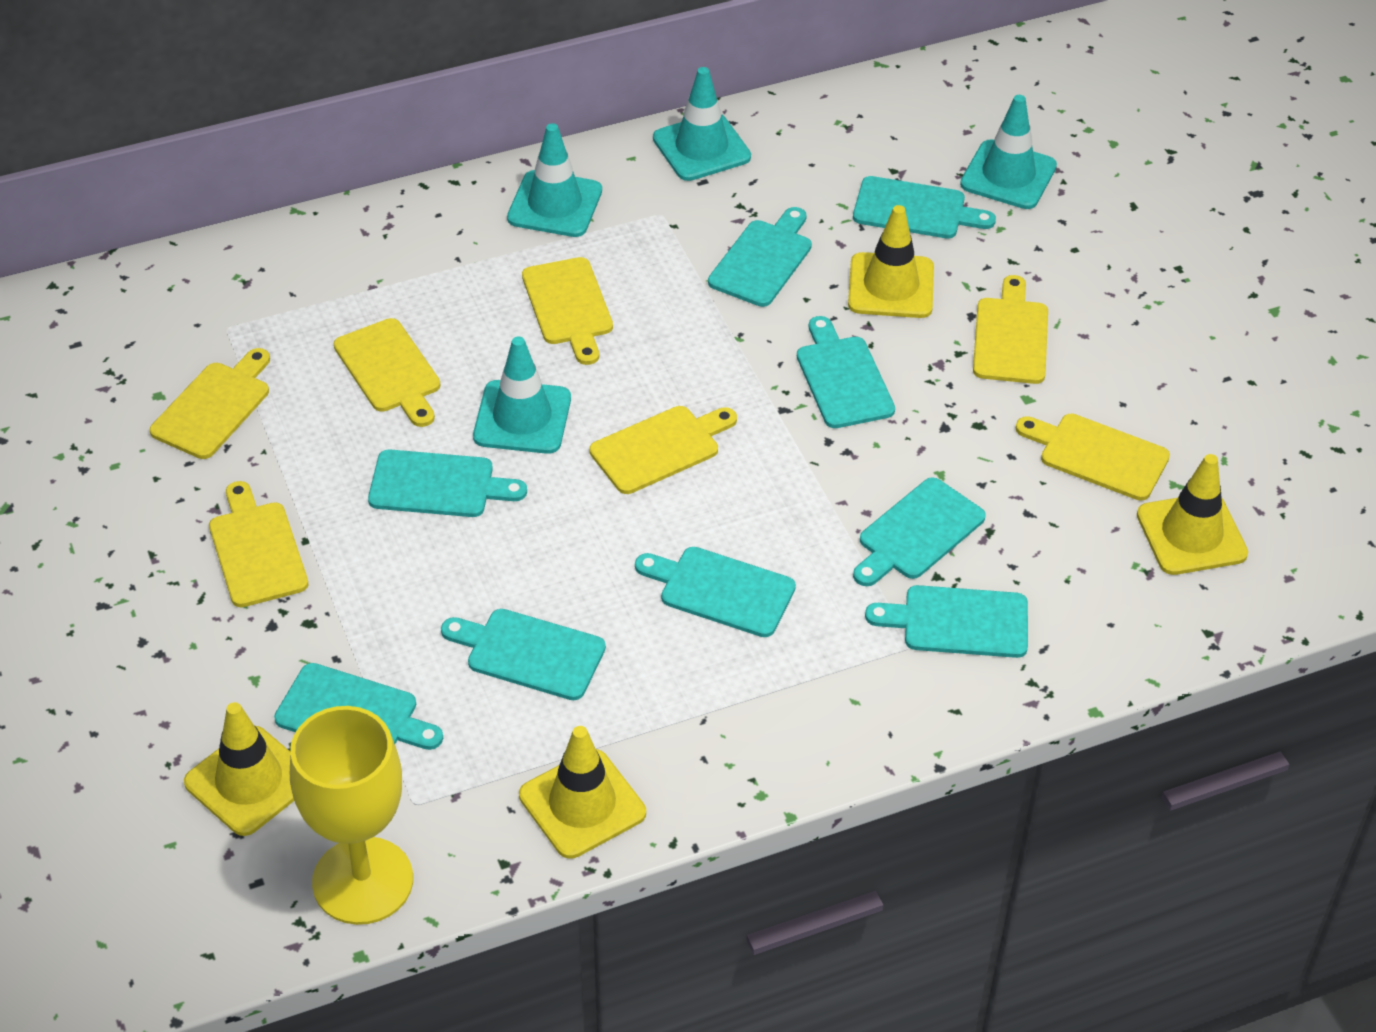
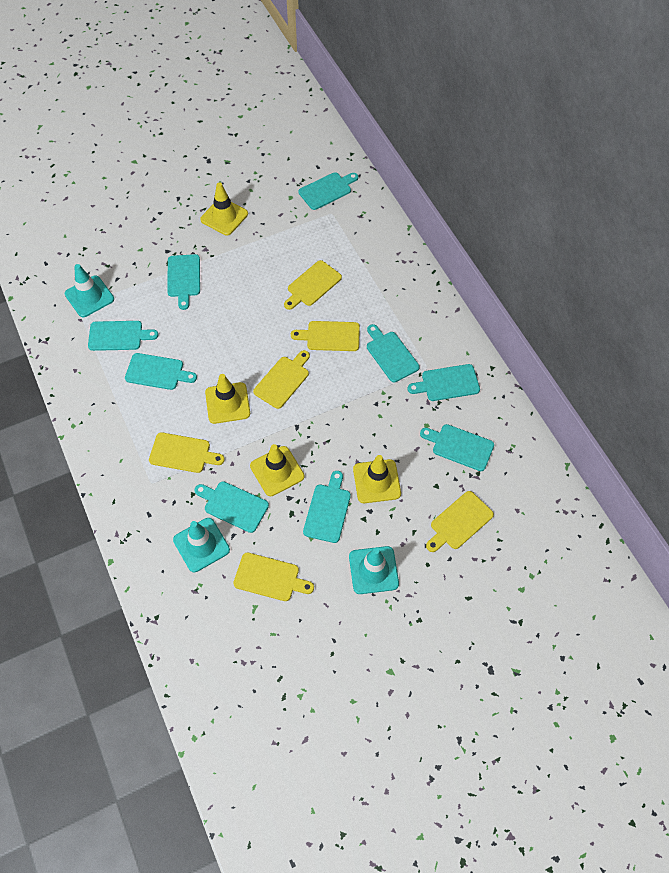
turquoise traffic cone: 4 -> 3
yellow cutting board: 7 -> 6
yellow goblet: 1 -> 0

